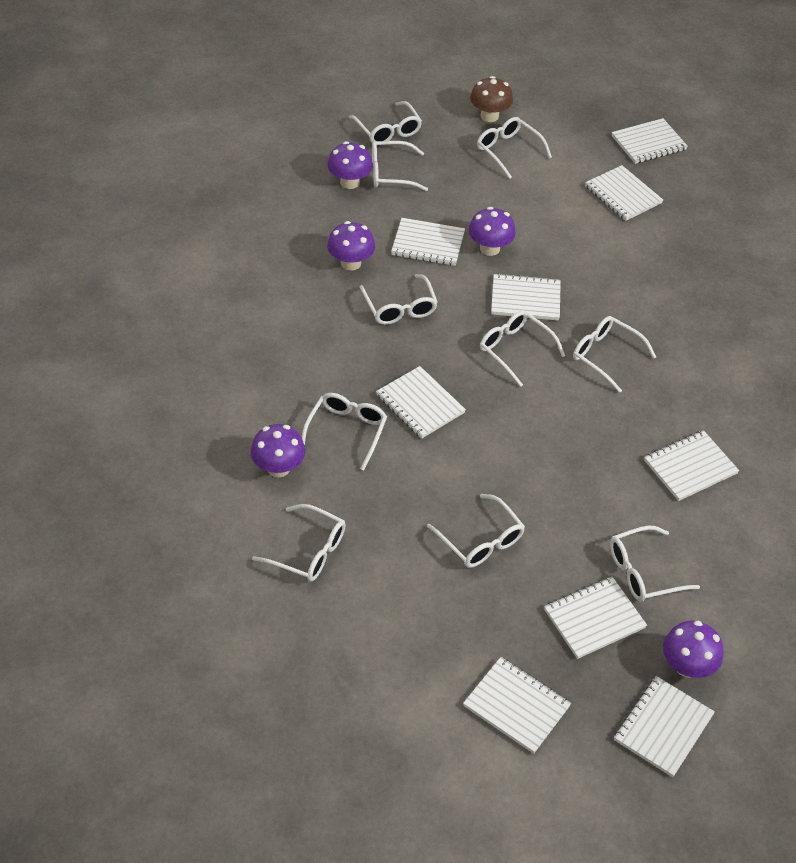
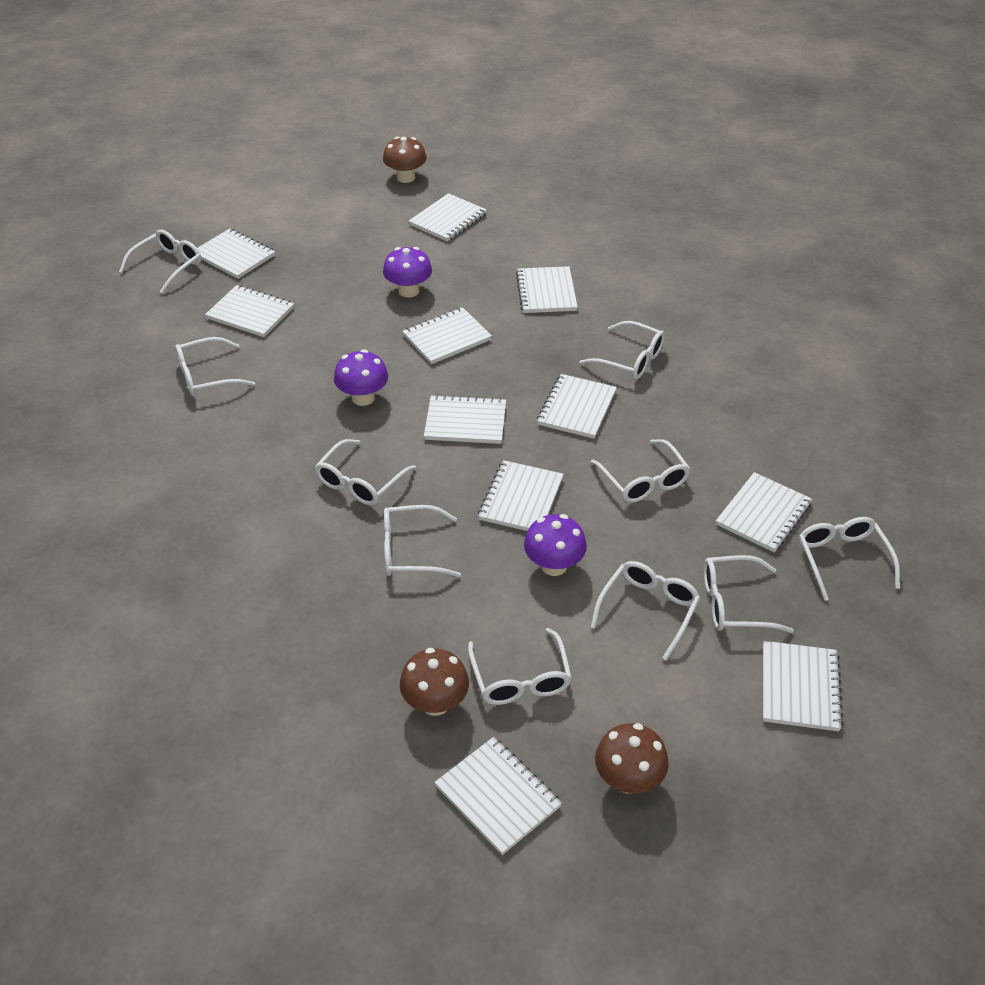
brown mushroom: 1 -> 3
purple mushroom: 5 -> 3
white notebook: 9 -> 11

